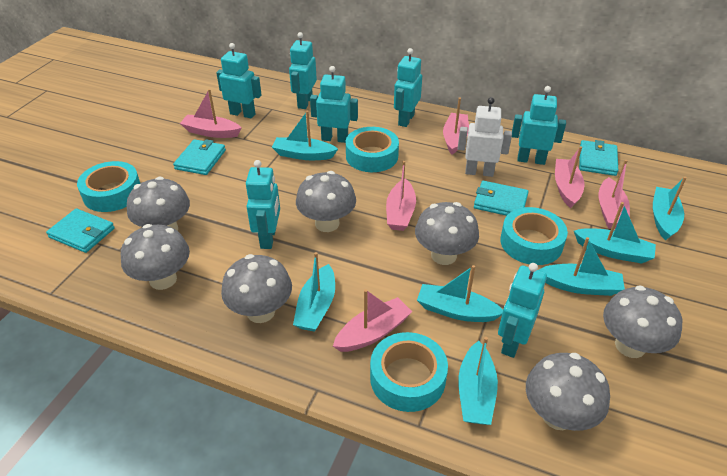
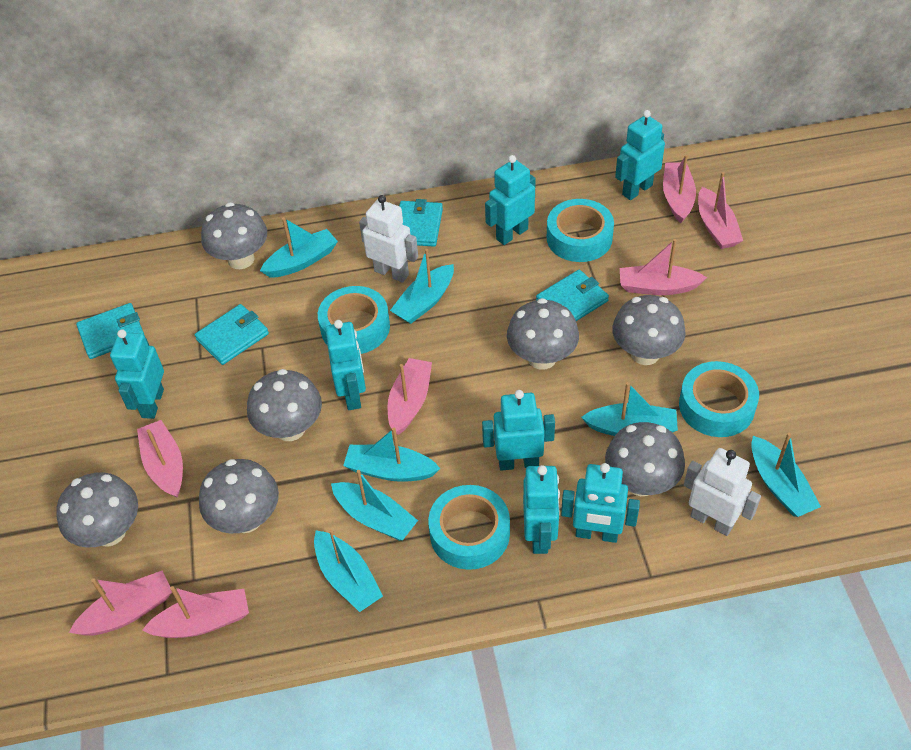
pink boat: 6 -> 7
white robot: 1 -> 2

